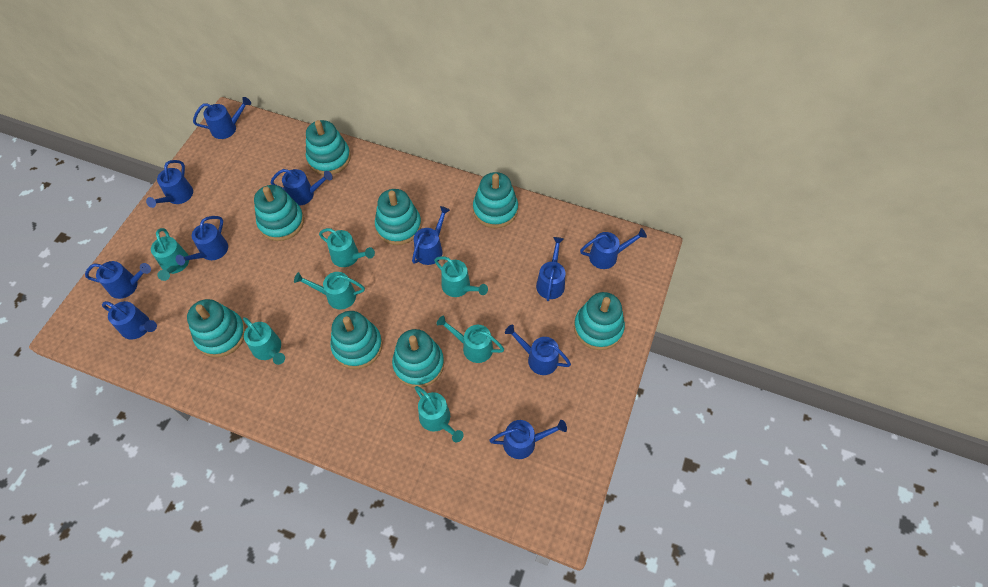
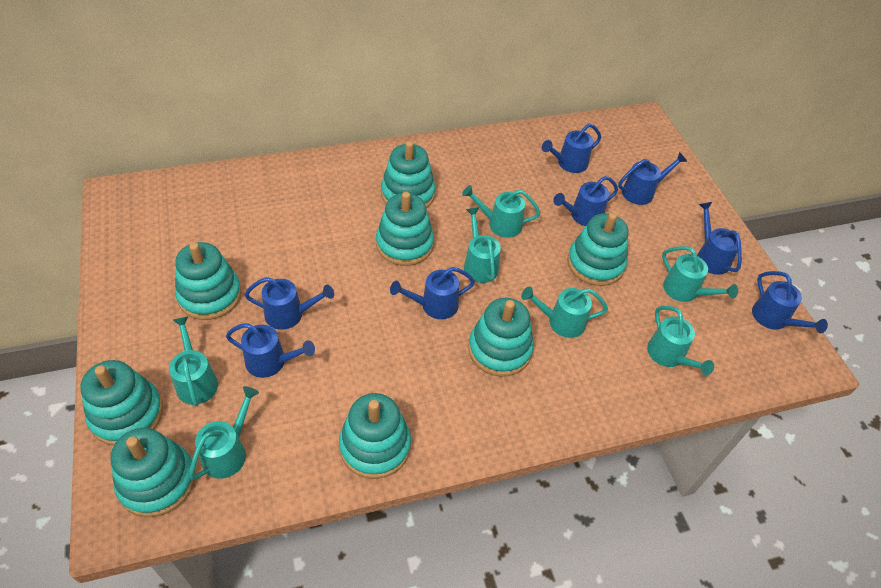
blue watering can: 11 -> 8

